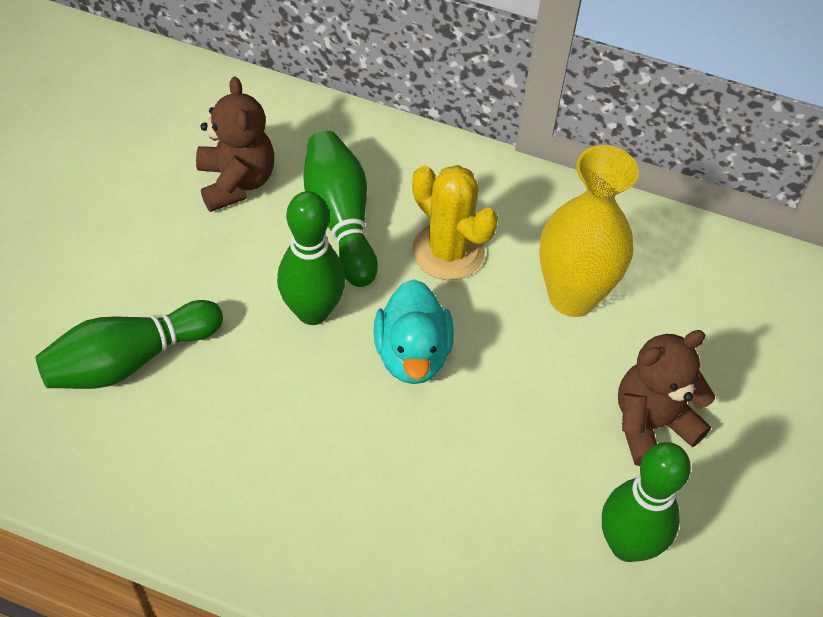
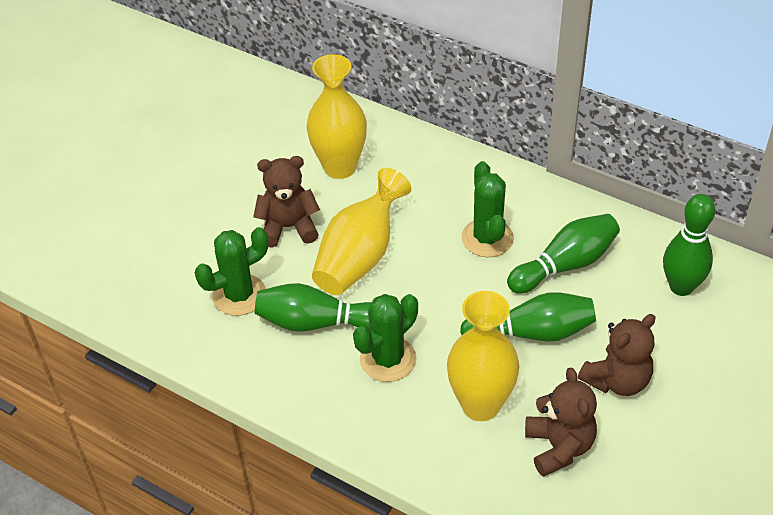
brown teddy bear: 2 -> 3
green cactus: 0 -> 3
turquoise duck: 1 -> 0
yellow cactus: 1 -> 0
yellow vase: 1 -> 3

